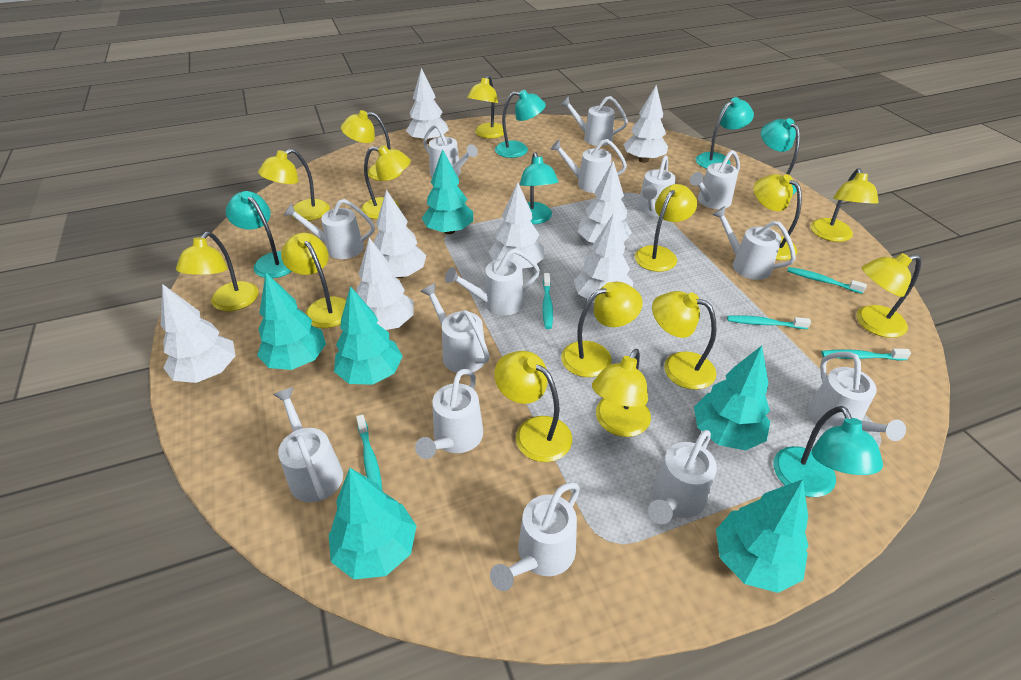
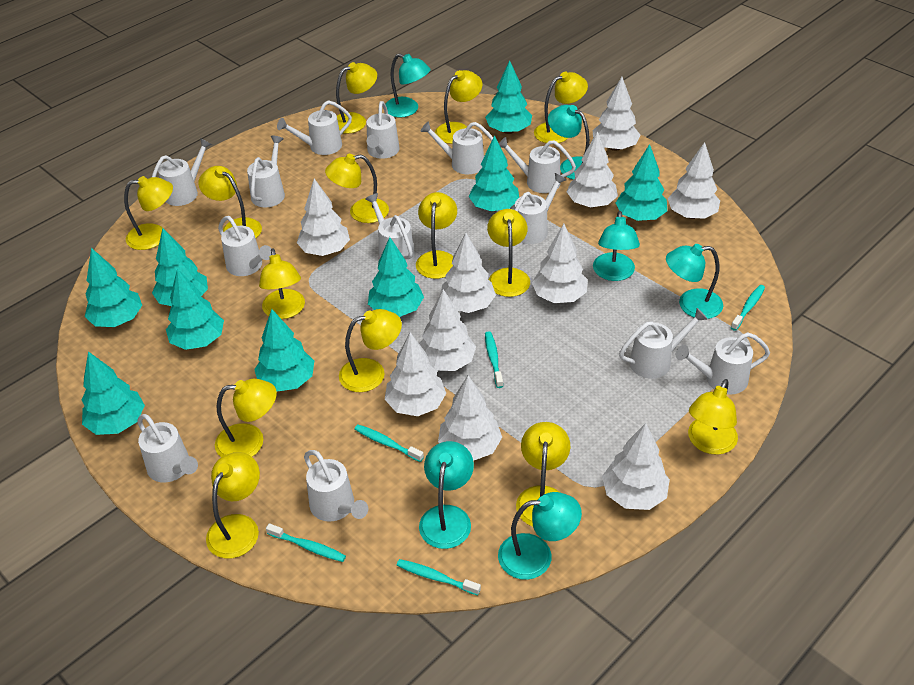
turquoise tree: 6 -> 9
white tree: 8 -> 10
white watering can: 14 -> 13

